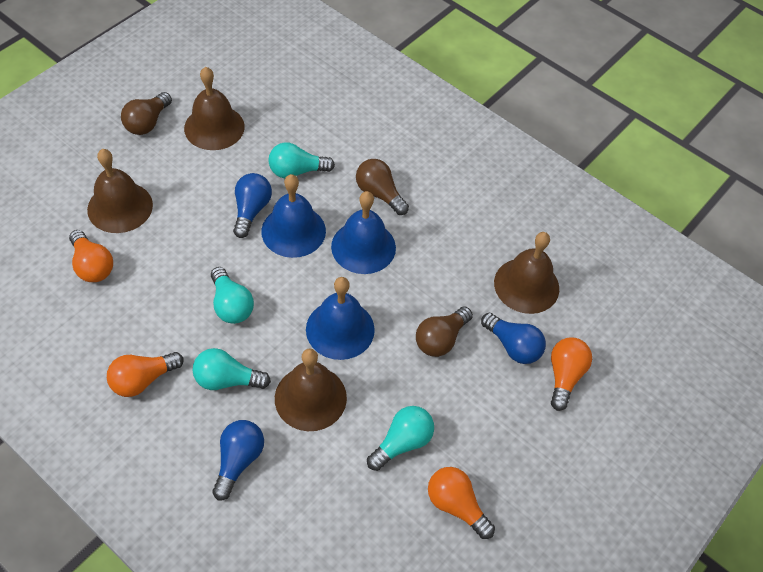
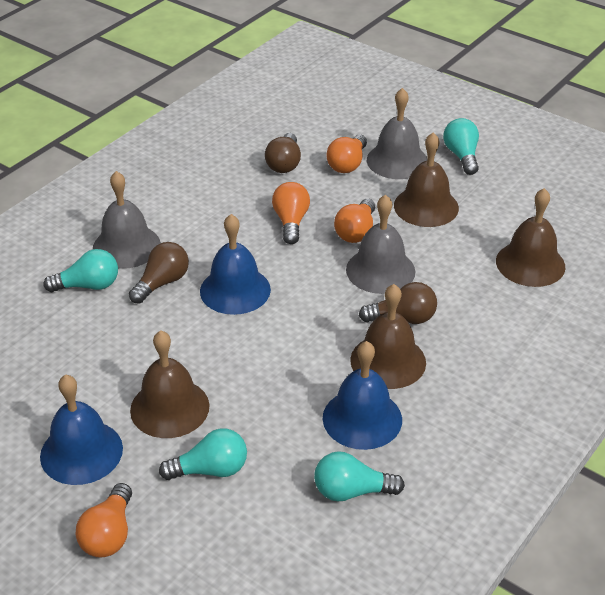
blue light bulb: 3 -> 0
grey bell: 0 -> 3

